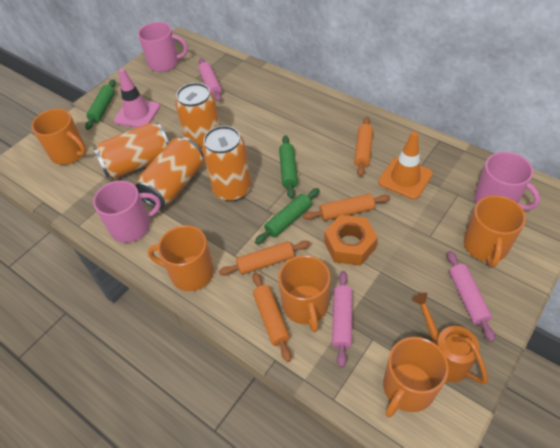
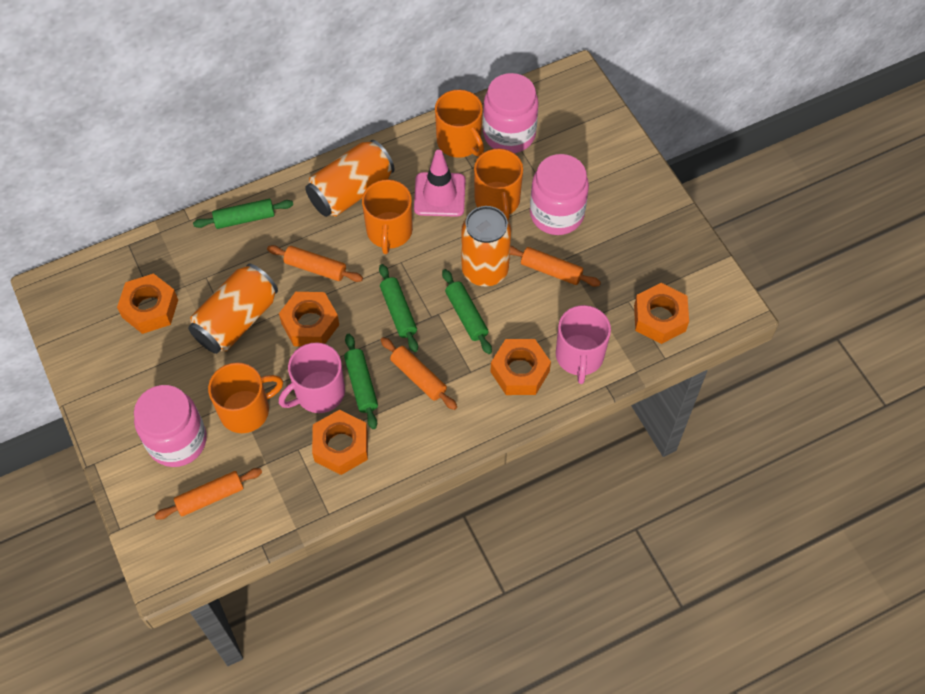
green rolling pin: 3 -> 4
orange can: 4 -> 3
orange mug: 5 -> 4
orange nut: 1 -> 5
orange traffic cone: 1 -> 0
orange watering can: 1 -> 0
pink jar: 0 -> 3
pink mug: 3 -> 2
pink rolling pin: 3 -> 0

